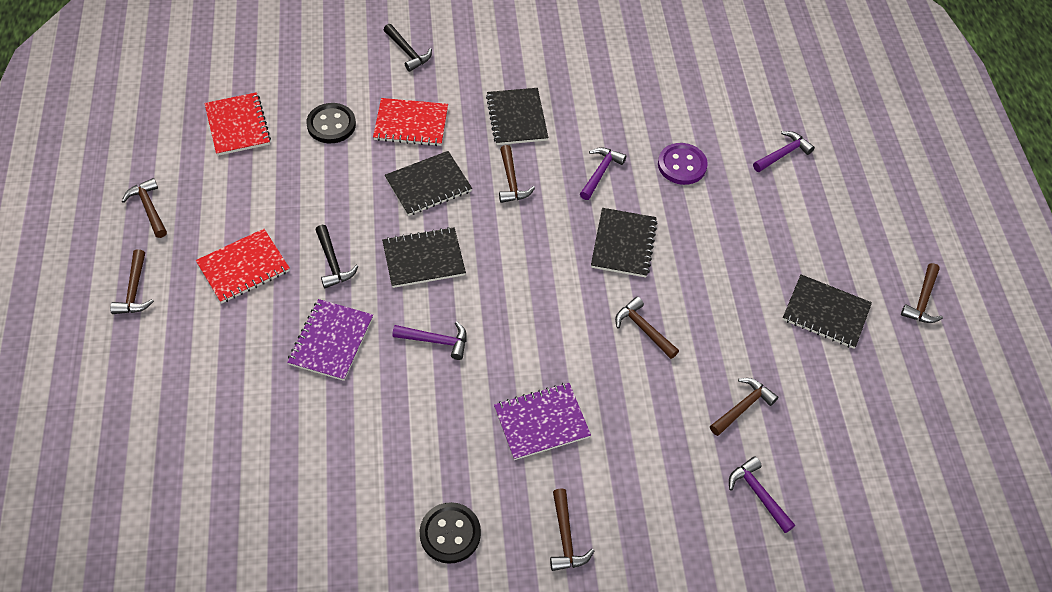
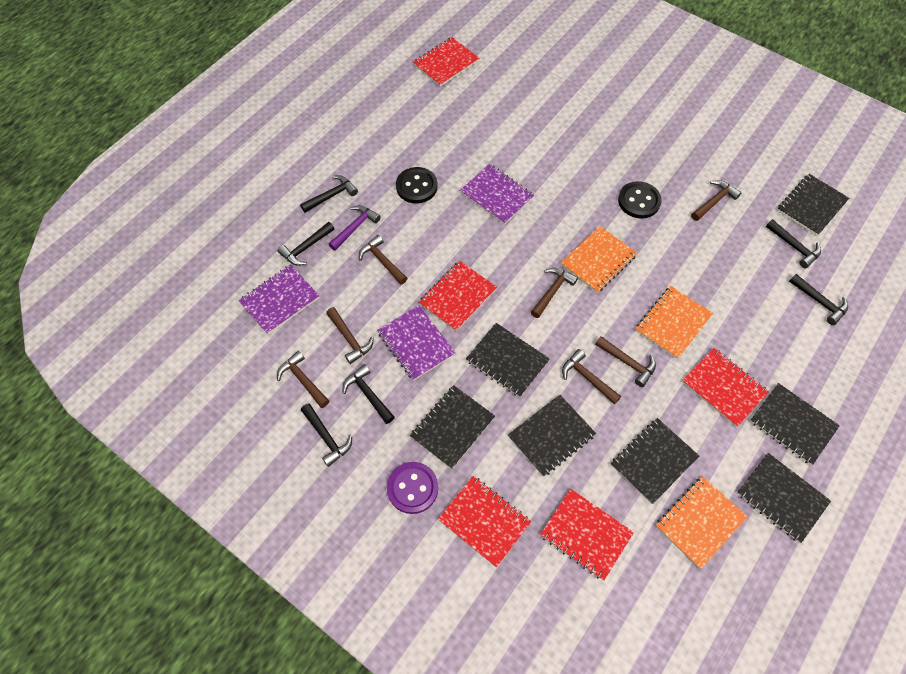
black hammer: 2 -> 6
black notebook: 5 -> 7
orange notebook: 0 -> 3
purple hammer: 4 -> 1
purple notebook: 2 -> 3
red notebook: 3 -> 5

